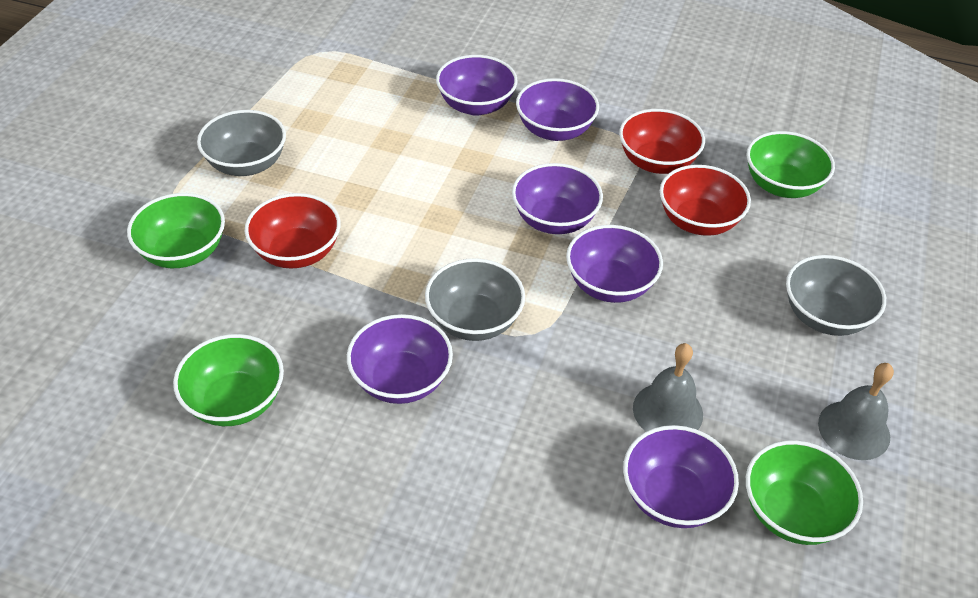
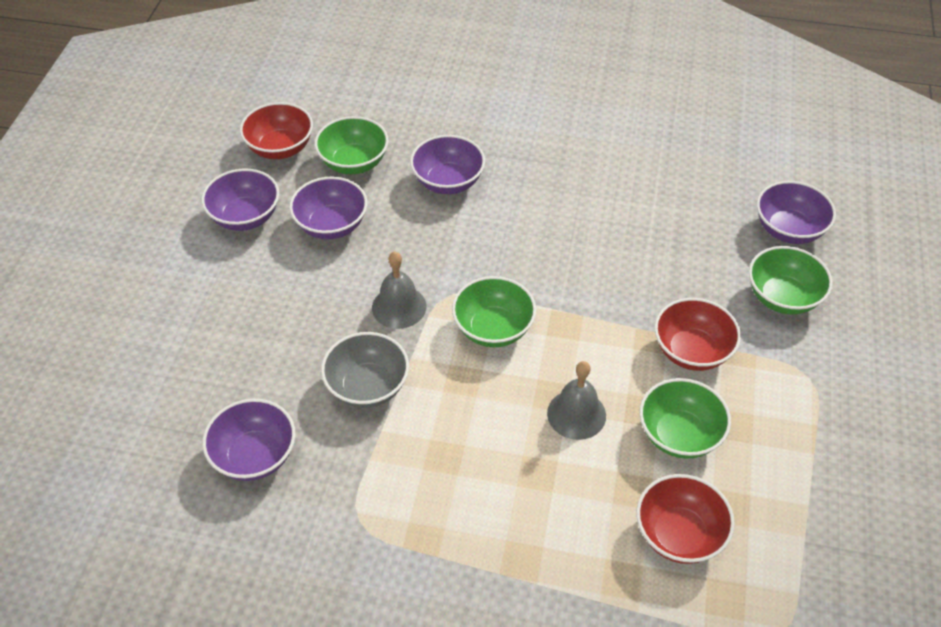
grey bowl: 3 -> 1
purple bowl: 6 -> 5

